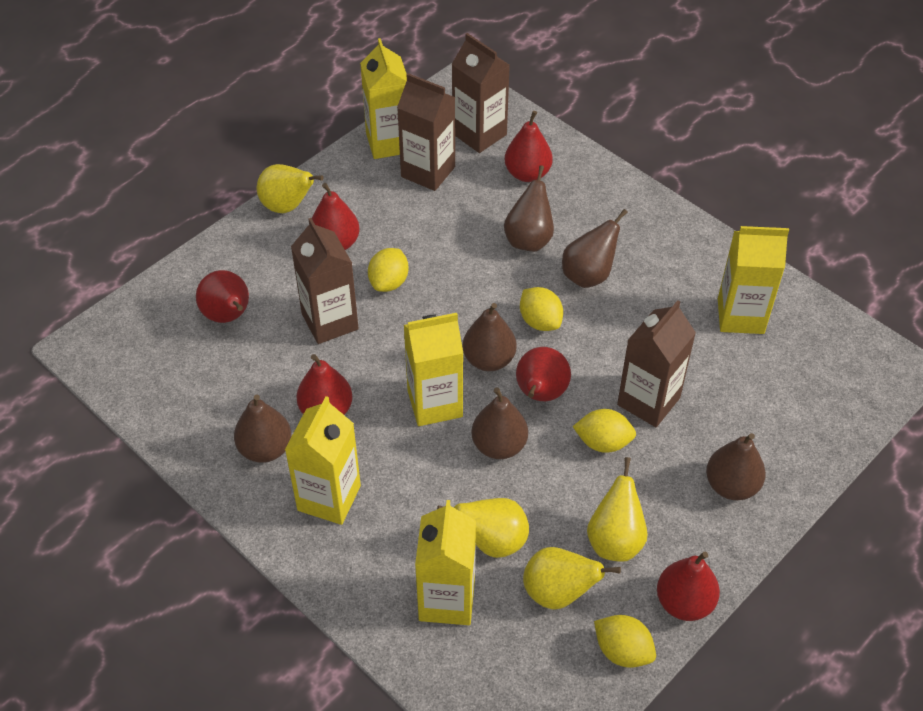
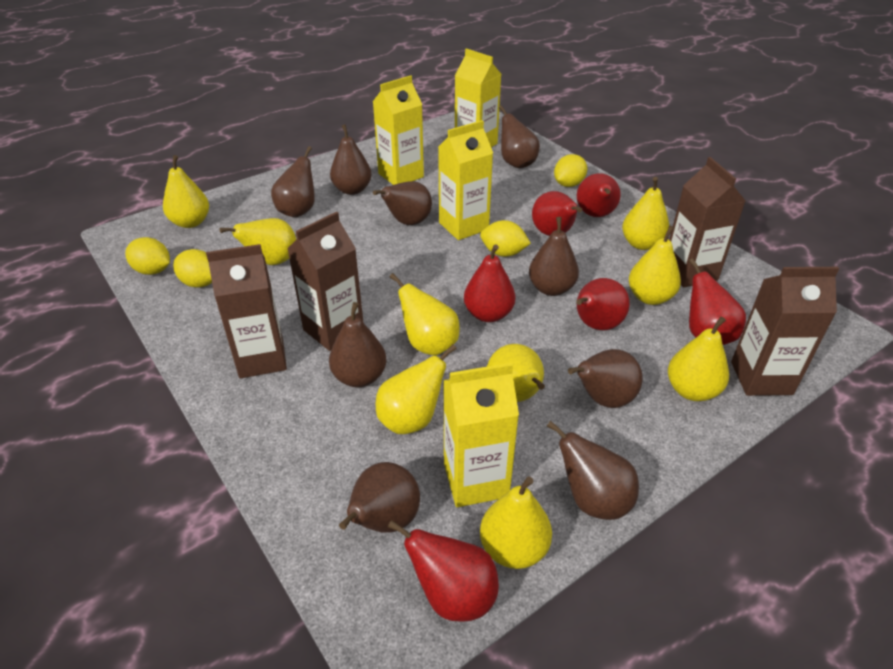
brown pear: 6 -> 9
yellow carton: 5 -> 4
yellow pear: 4 -> 9

